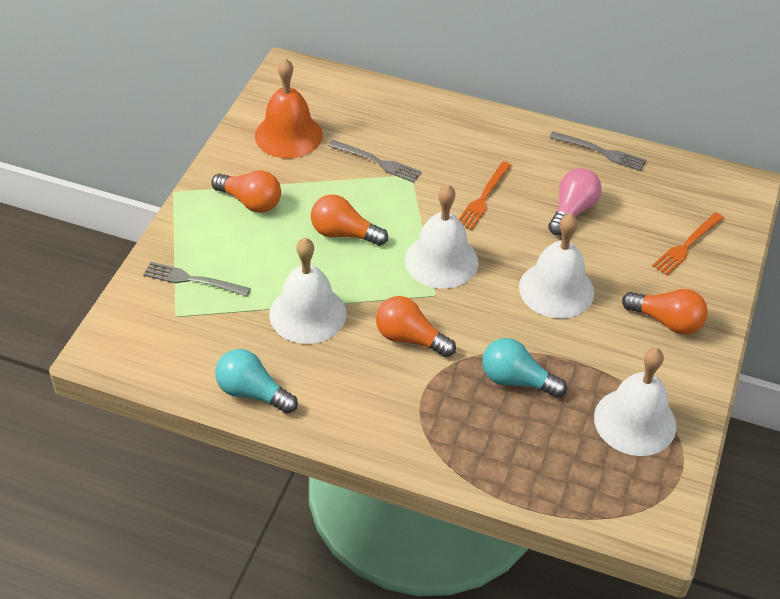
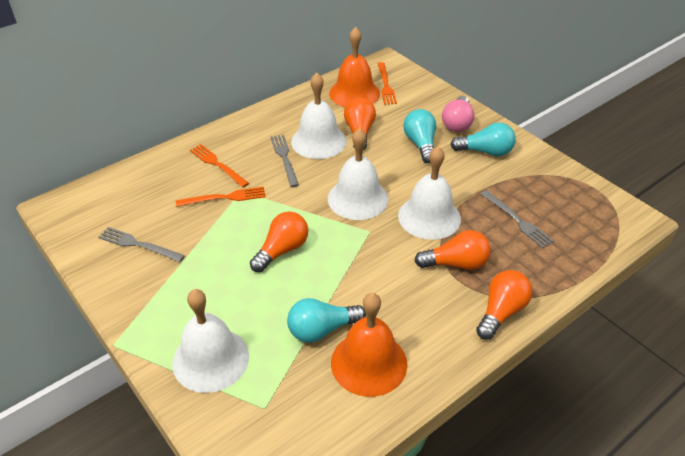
orange bell: 1 -> 2
orange fork: 2 -> 3
turquoise light bulb: 2 -> 3

